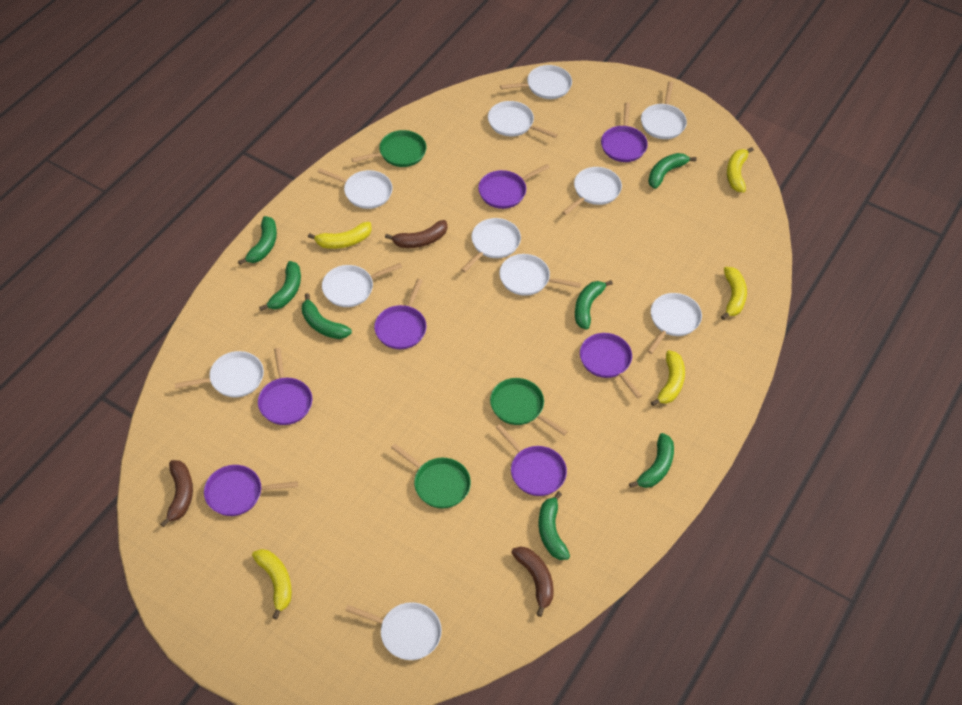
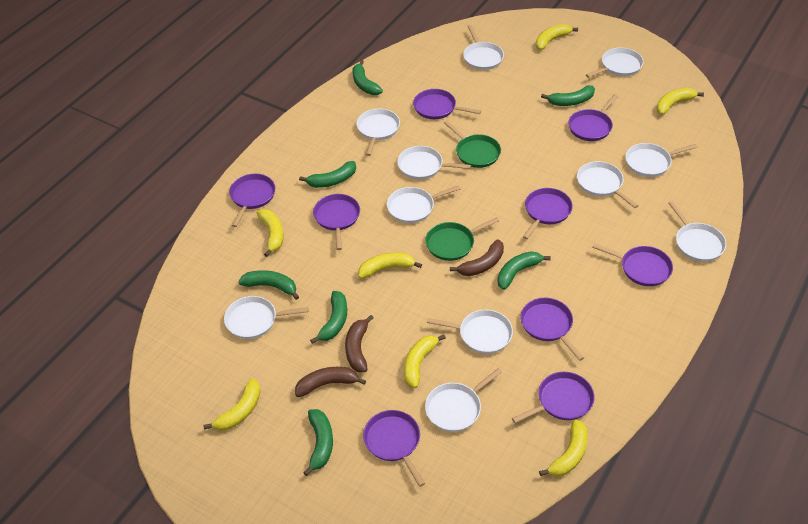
green pan: 3 -> 2
purple pan: 7 -> 9
yellow banana: 5 -> 7

